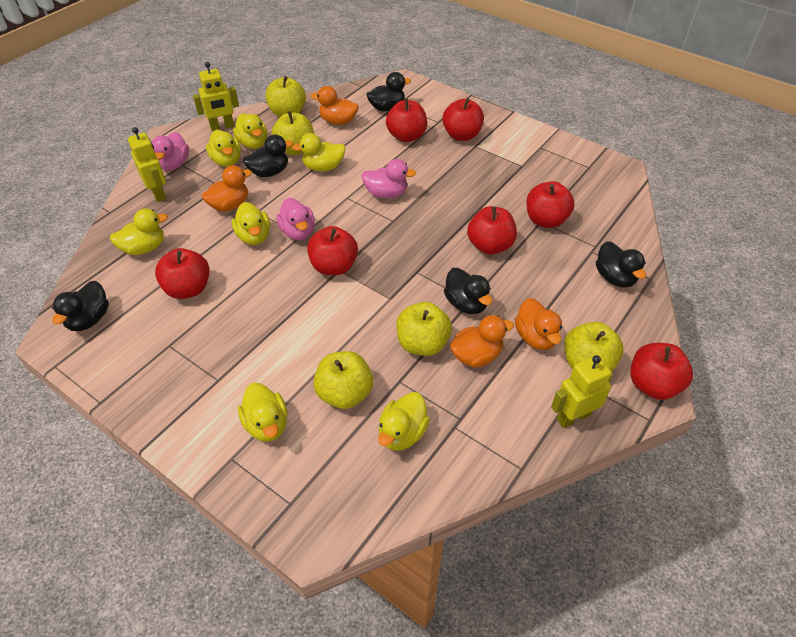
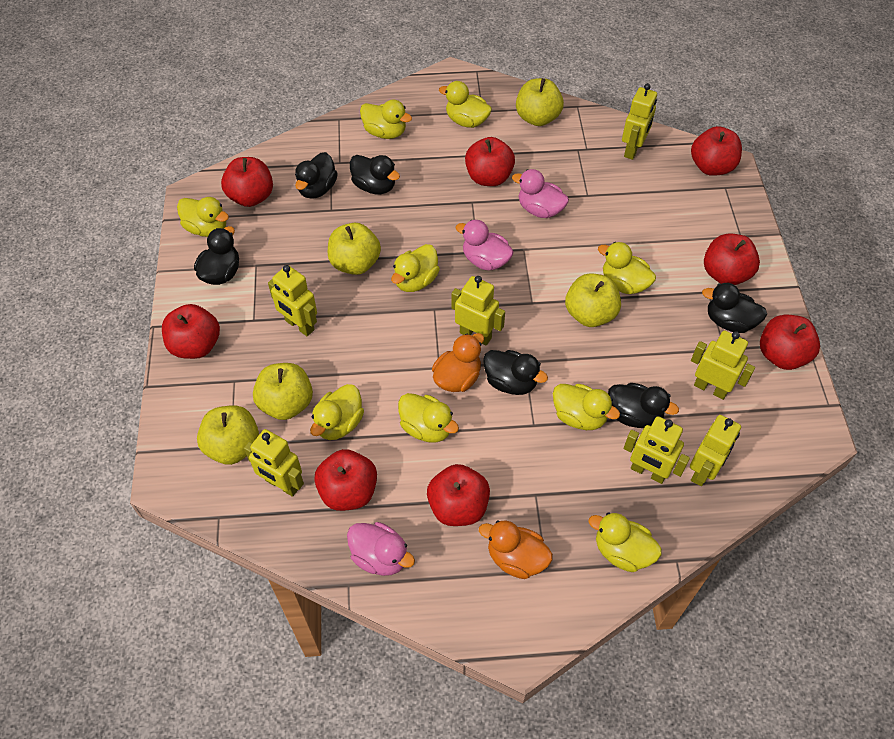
black duck: 5 -> 6
orange duck: 4 -> 2
red apple: 7 -> 8
yellow duck: 7 -> 9
yellow robot: 3 -> 7

